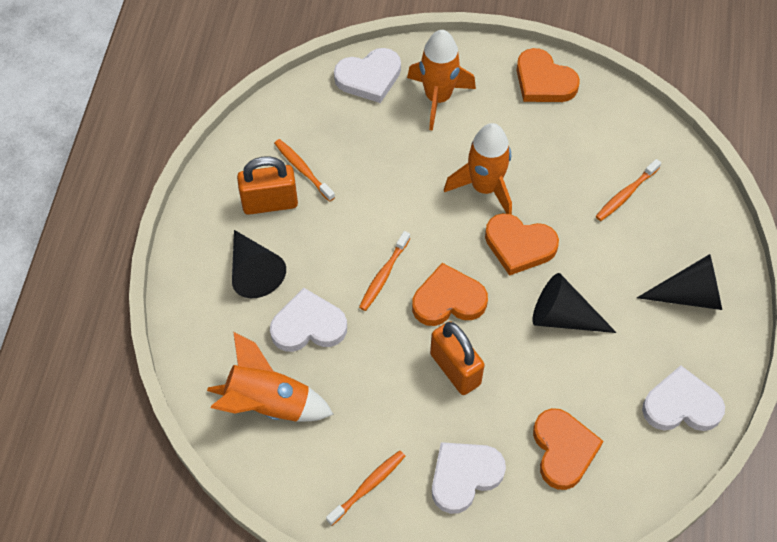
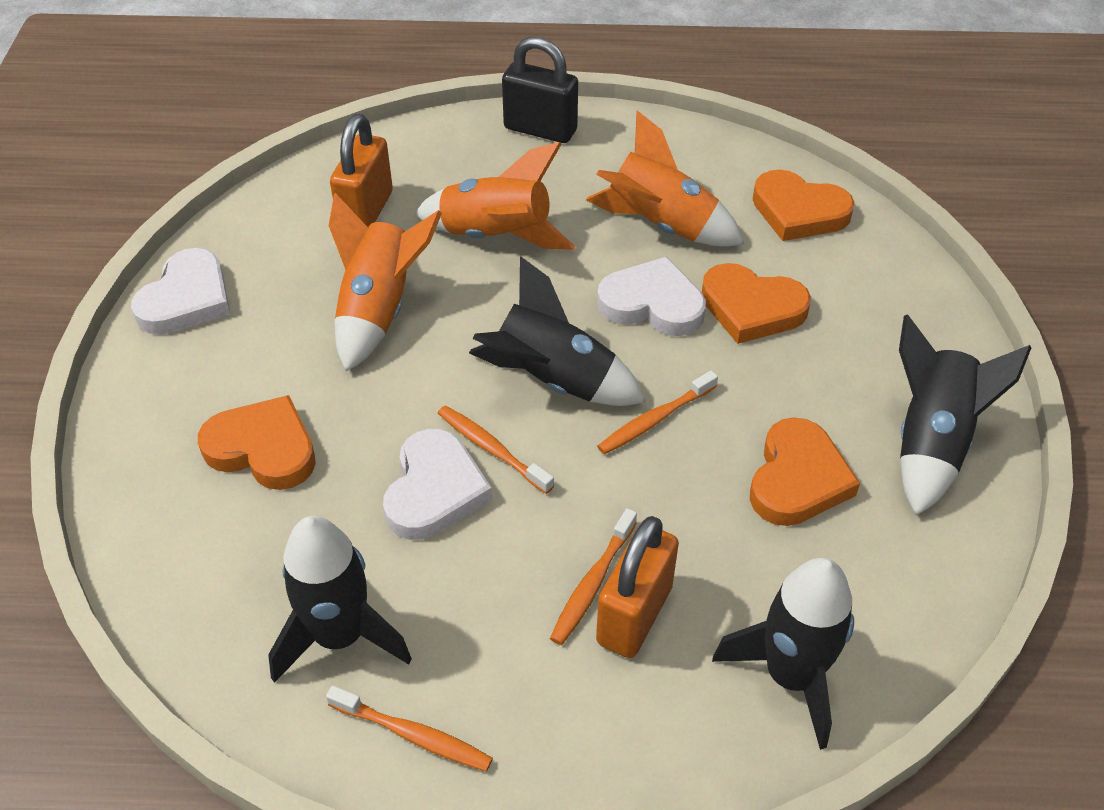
black cone: 3 -> 0
black padlock: 0 -> 1
black rocket: 0 -> 4
white heart: 4 -> 3

